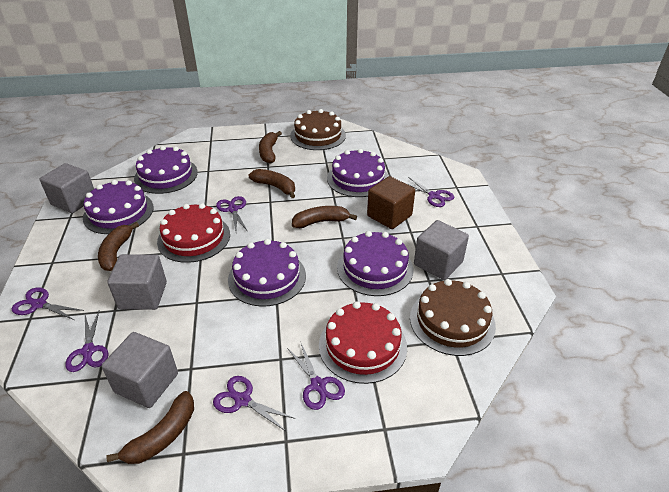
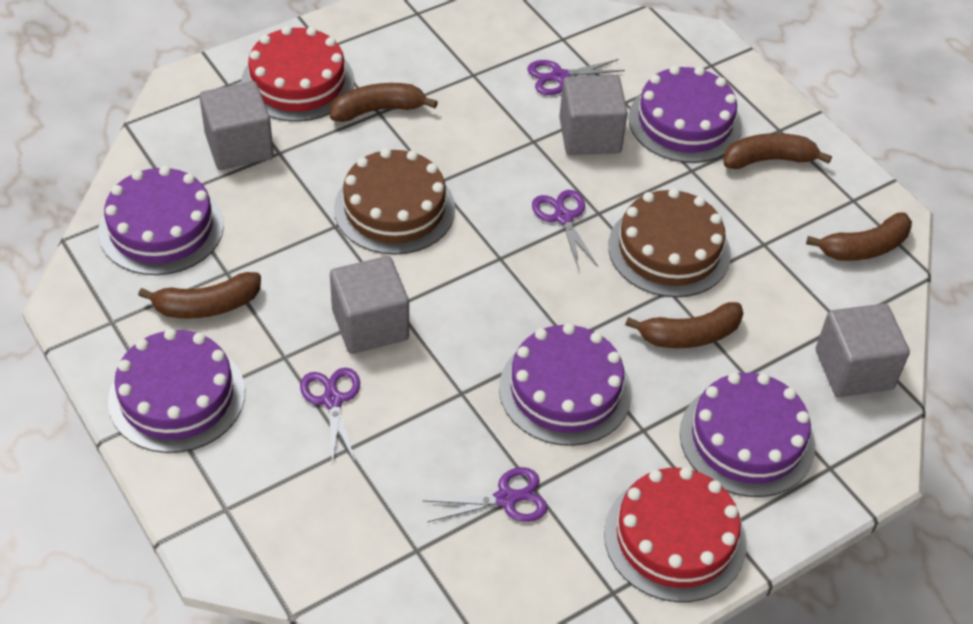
brown cube: 1 -> 0
purple scissors: 6 -> 4

